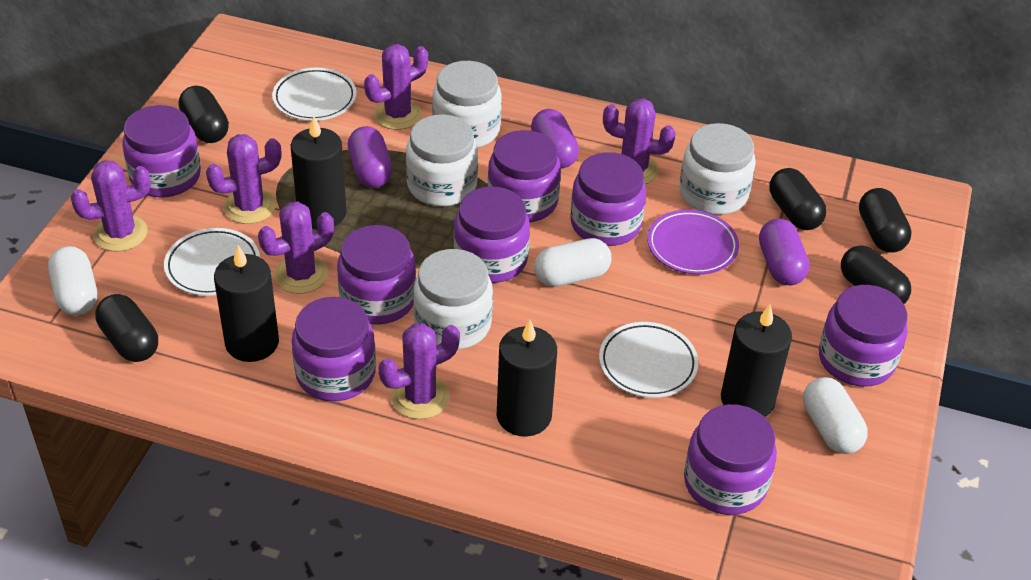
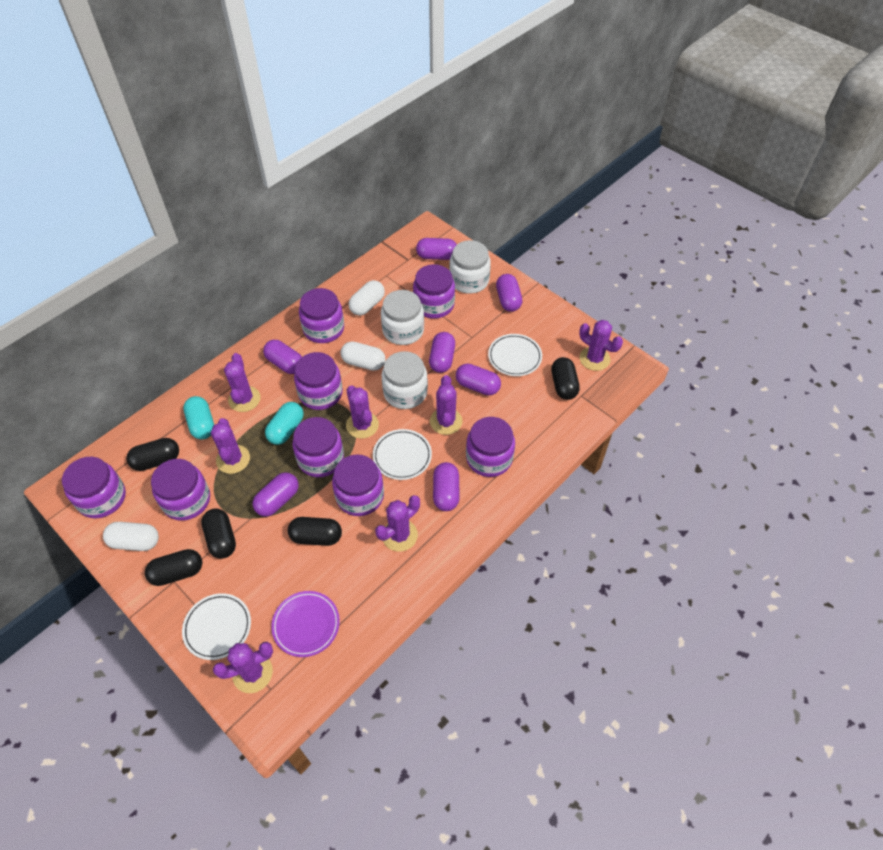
black candle: 4 -> 0
purple cactus: 6 -> 7
purple capsule: 3 -> 7
turquoise capsule: 0 -> 2
white jar: 4 -> 3

